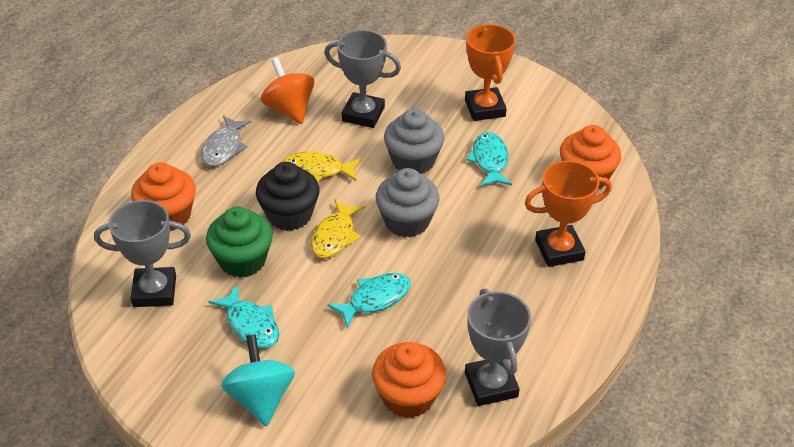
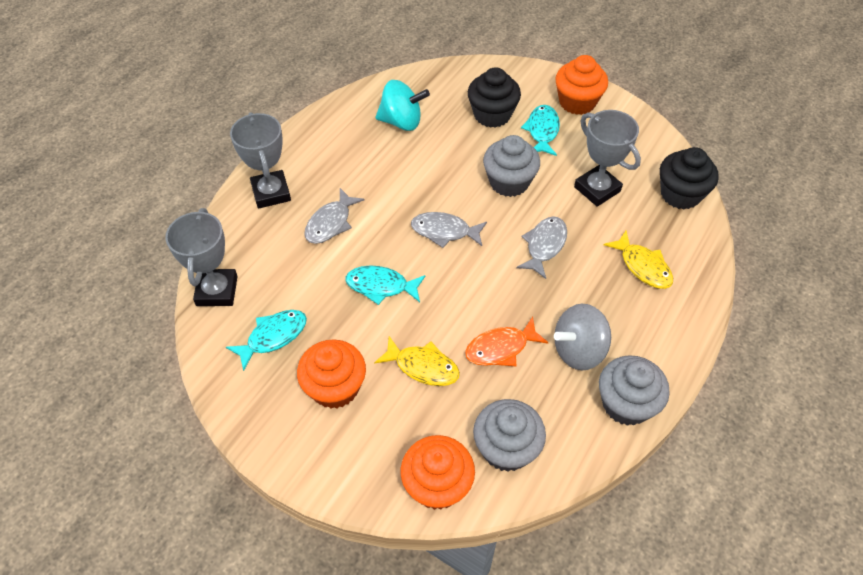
black cupcake: 1 -> 2
green cupcake: 1 -> 0
grey cupcake: 2 -> 3
grey fish: 1 -> 3
grey spinning top: 0 -> 1
orange fish: 0 -> 1
orange spinning top: 1 -> 0
orange trophy: 2 -> 0

